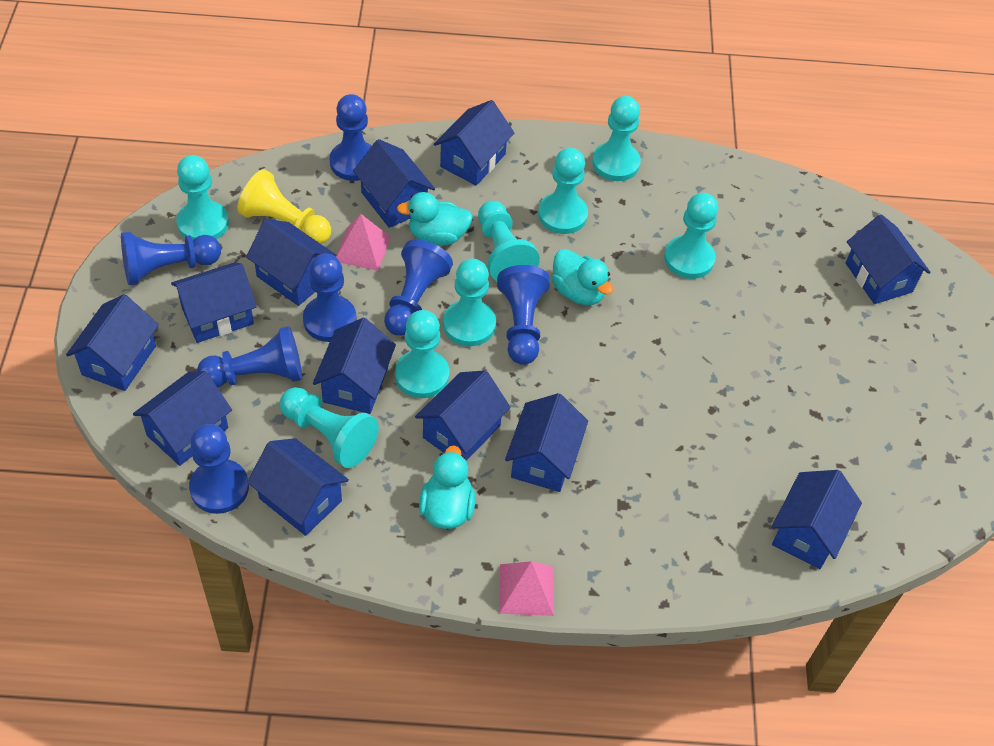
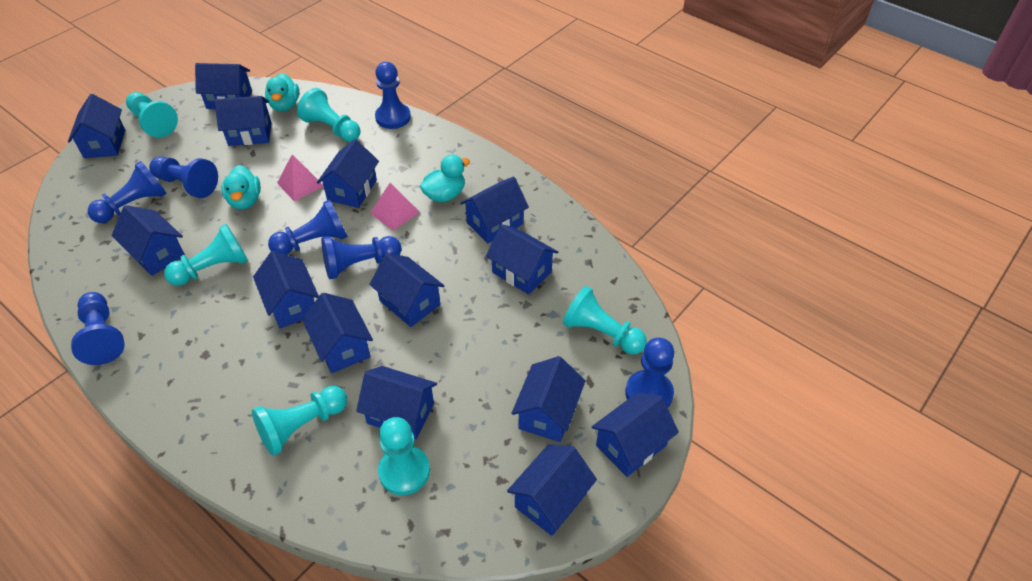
blue house: 12 -> 14
turquoise pawn: 8 -> 6
yellow pawn: 1 -> 0

